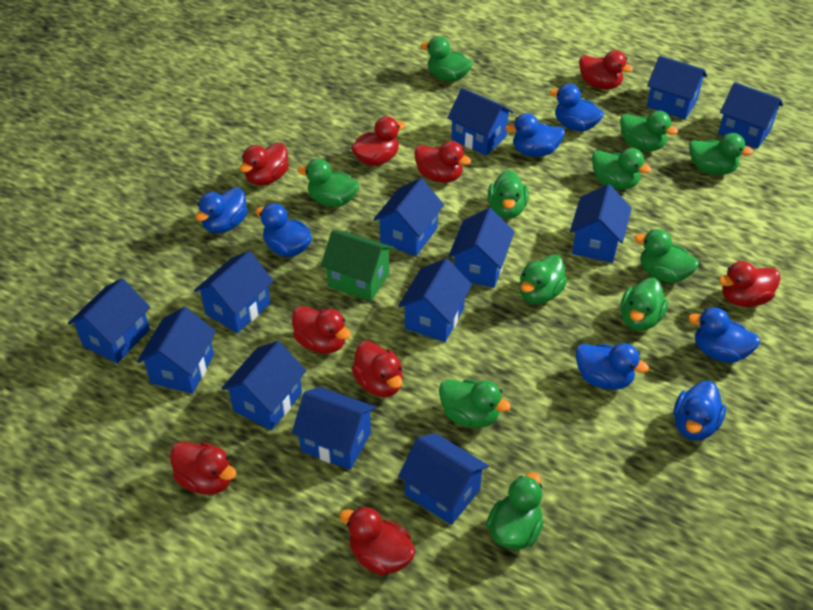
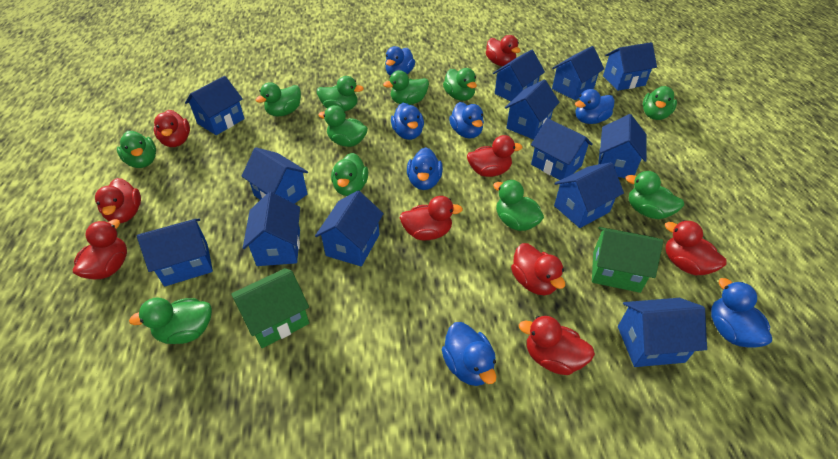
green house: 1 -> 2

